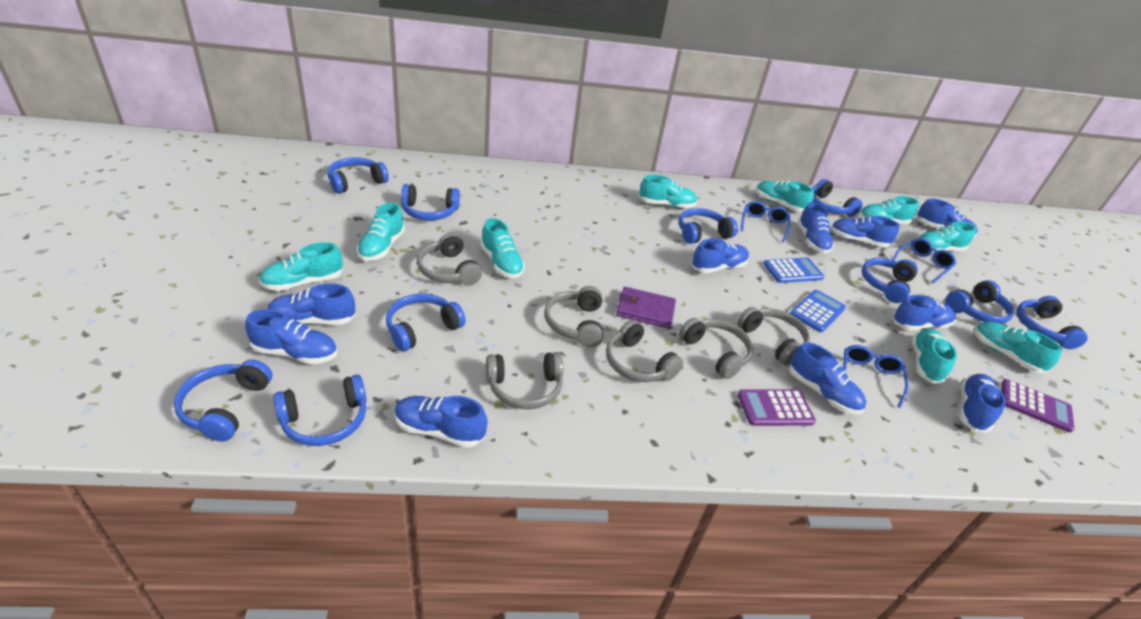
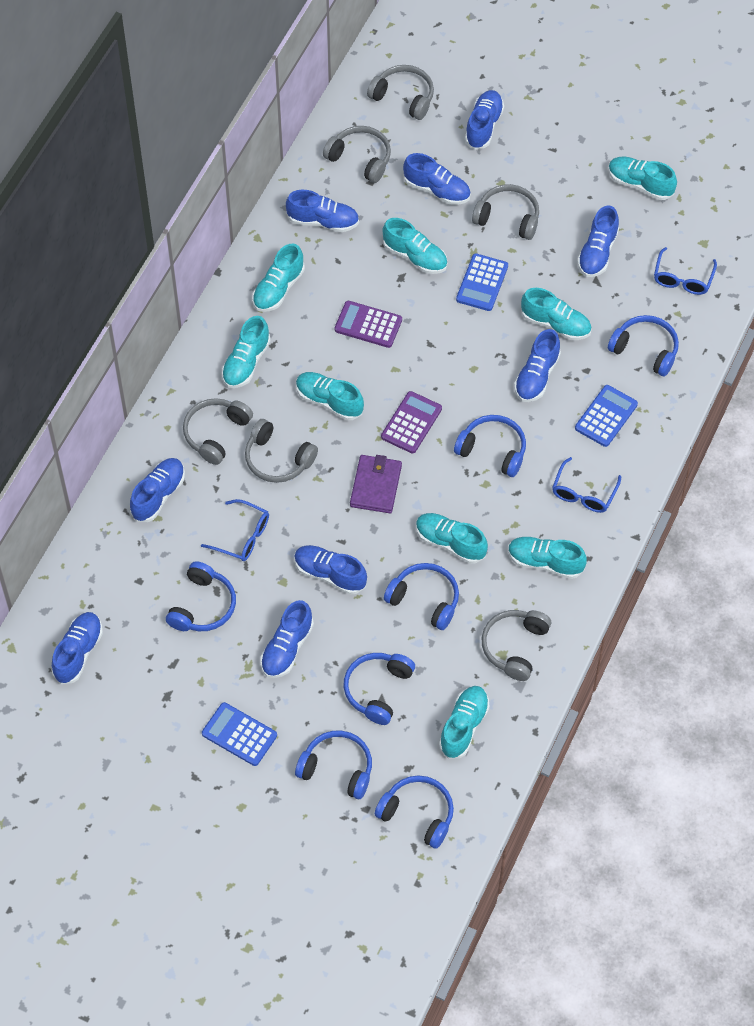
blue calculator: 2 -> 3
blue headphones: 10 -> 7
blue shoe: 10 -> 9

